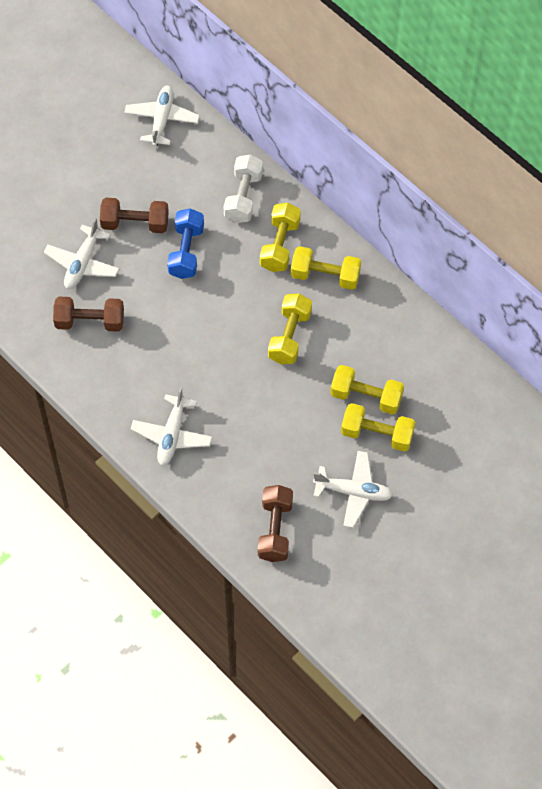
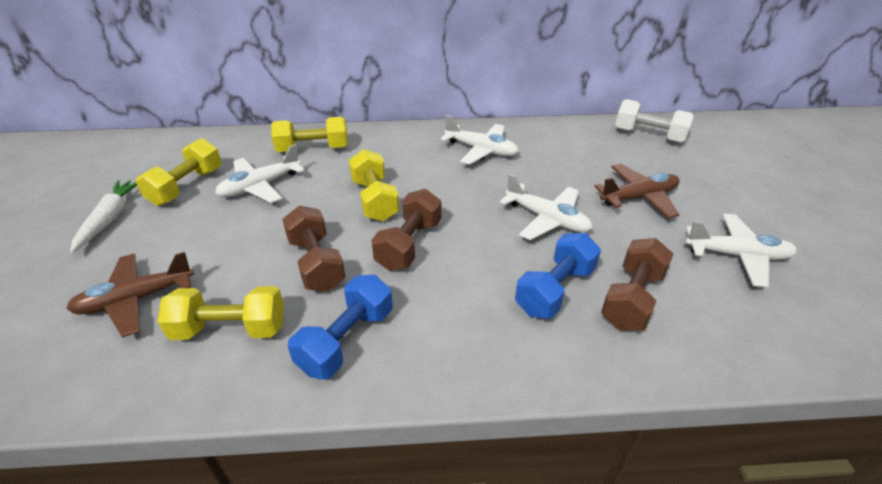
blue dumbbell: 1 -> 2
brown plane: 0 -> 2
white carrot: 0 -> 1
yellow dumbbell: 5 -> 4

